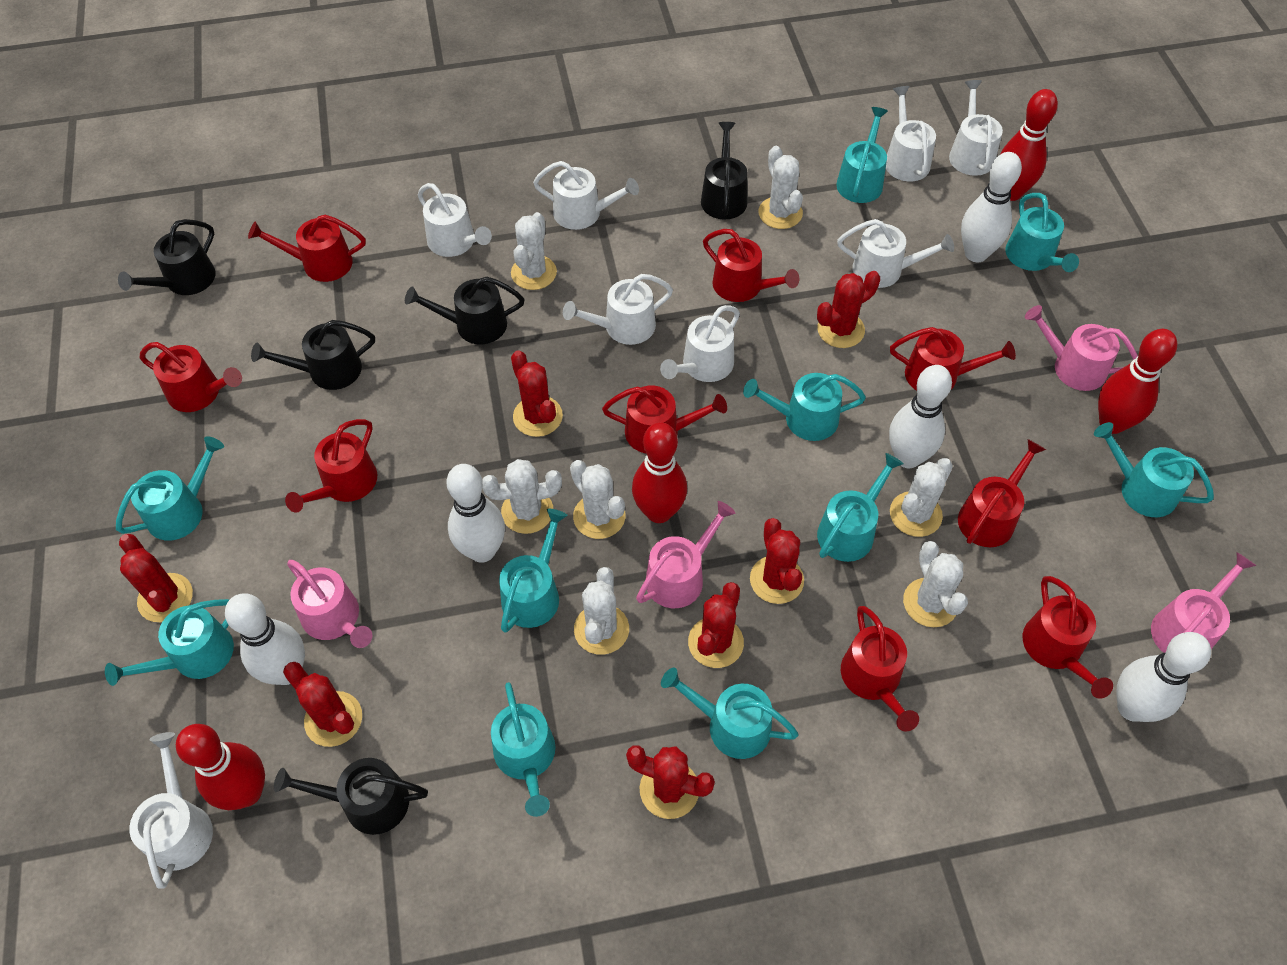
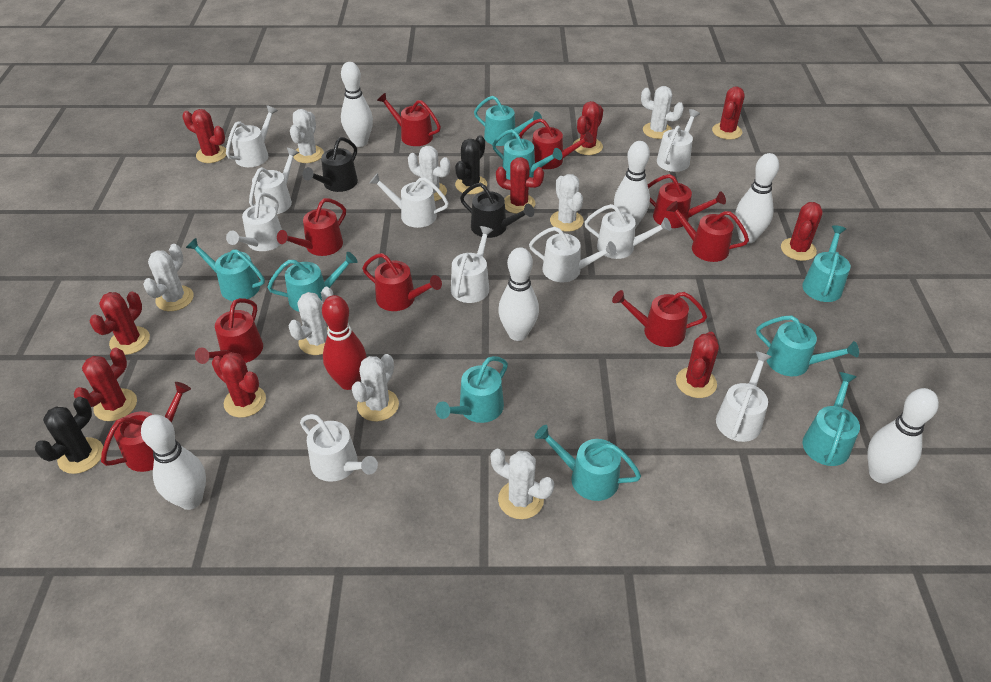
black cactus: 0 -> 2
black watering can: 5 -> 2
pink watering can: 4 -> 0
red bowling pin: 4 -> 1
red cactus: 7 -> 9
turquoise watering can: 10 -> 9
white bowling pin: 5 -> 6
white cactus: 7 -> 8
white watering can: 8 -> 10

